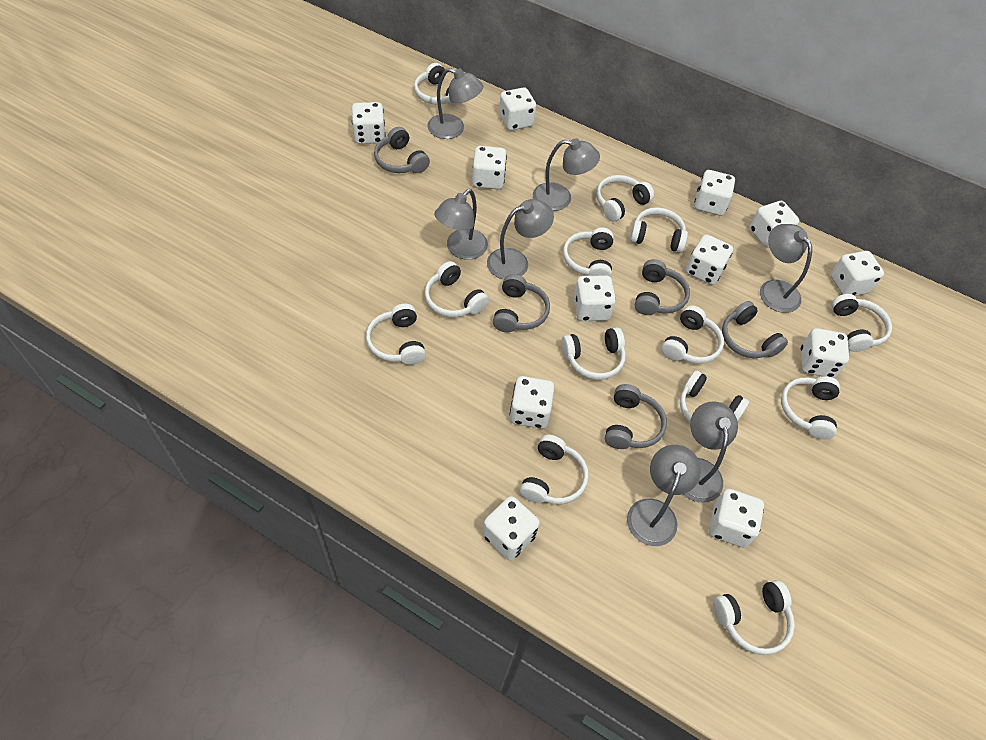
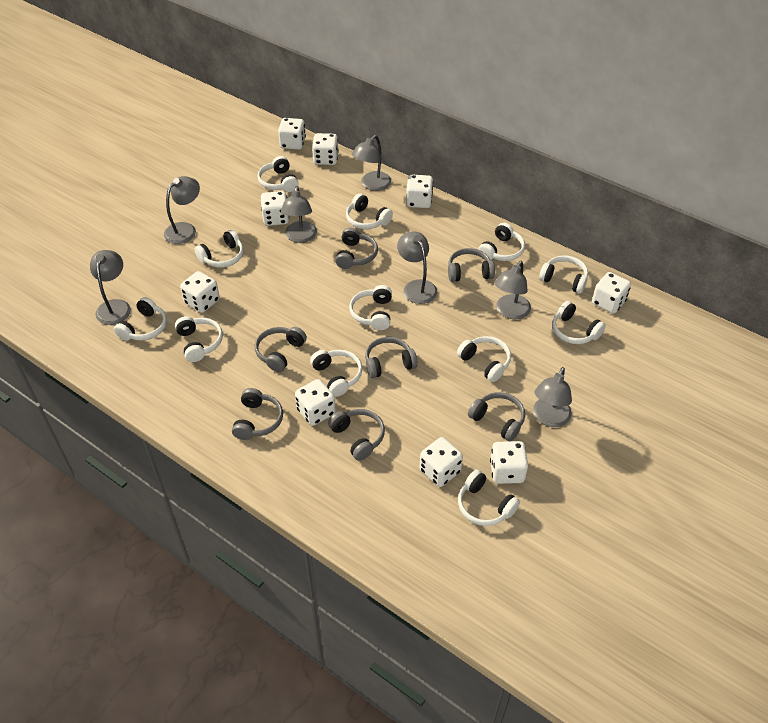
grey headphones: 5 -> 7
white dice: 12 -> 9
white headphones: 13 -> 12

